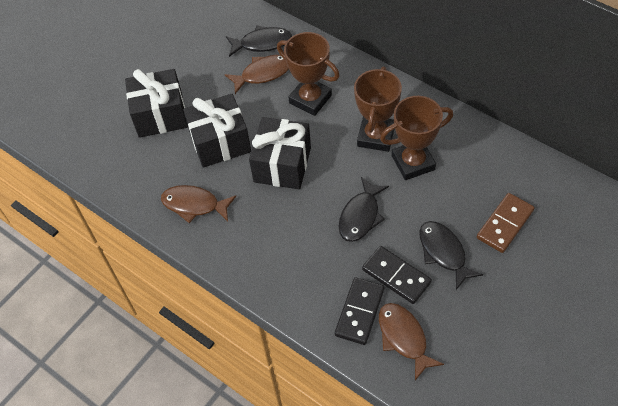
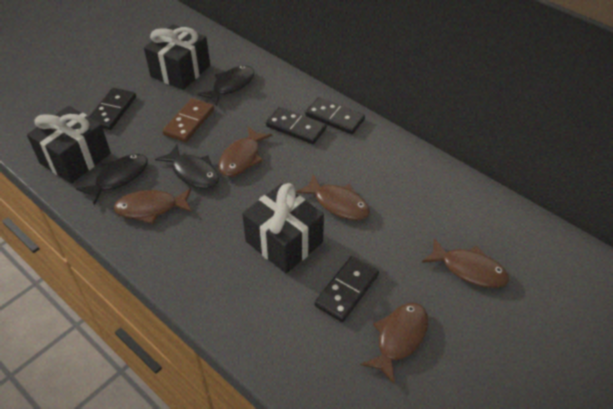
black domino: 2 -> 4
brown fish: 3 -> 5
brown trophy: 3 -> 0

